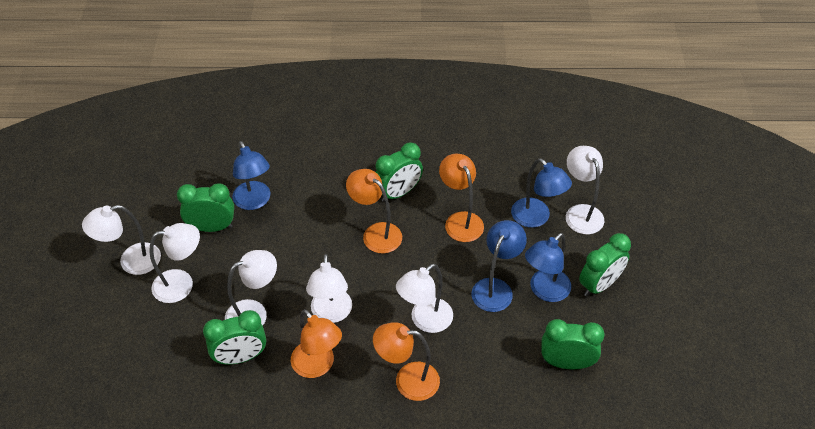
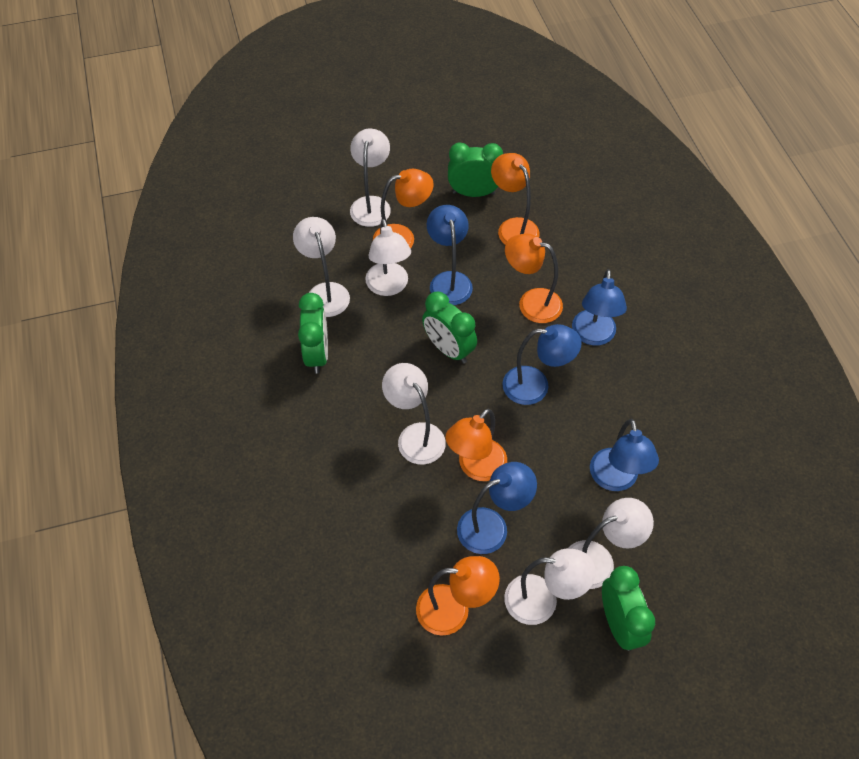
blue lamp: 4 -> 5
green clock: 5 -> 4
orange lamp: 4 -> 5

